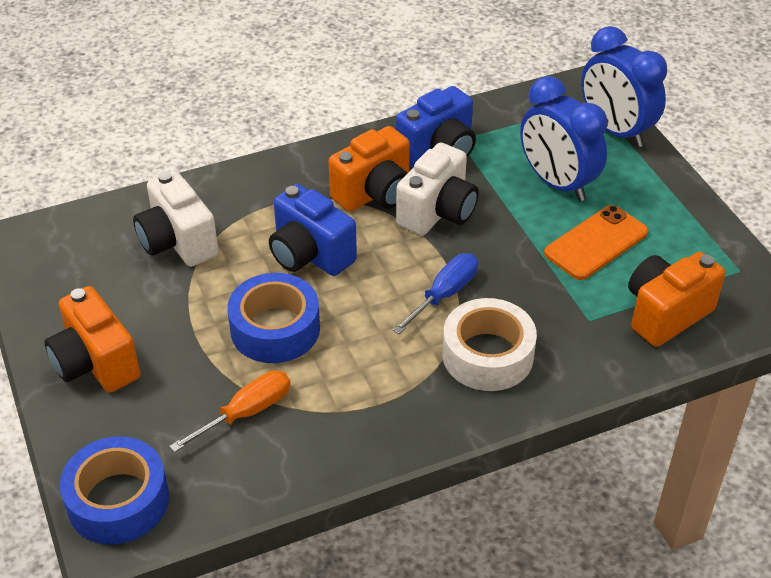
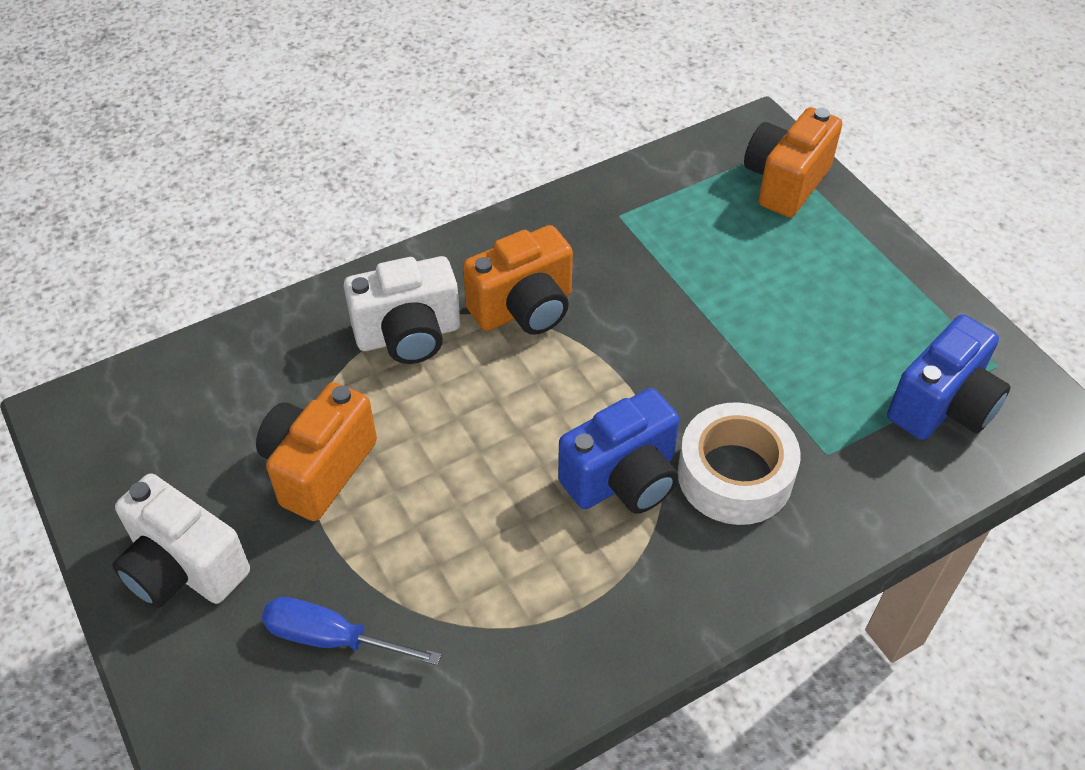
blue clock: 2 -> 0
blue tape: 2 -> 0
orange phone: 1 -> 0
orange screwdriver: 1 -> 0

